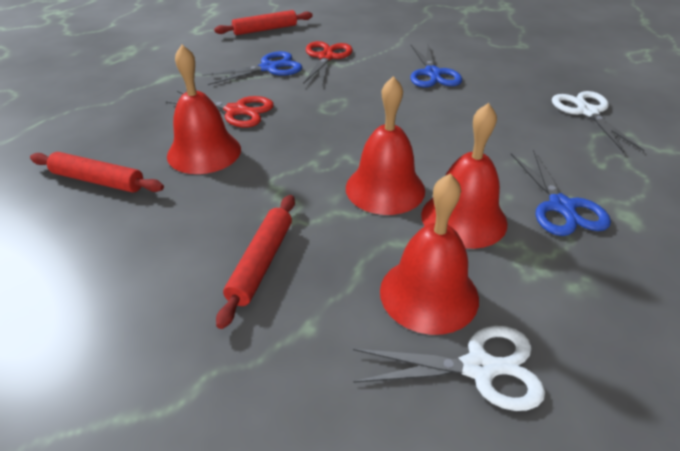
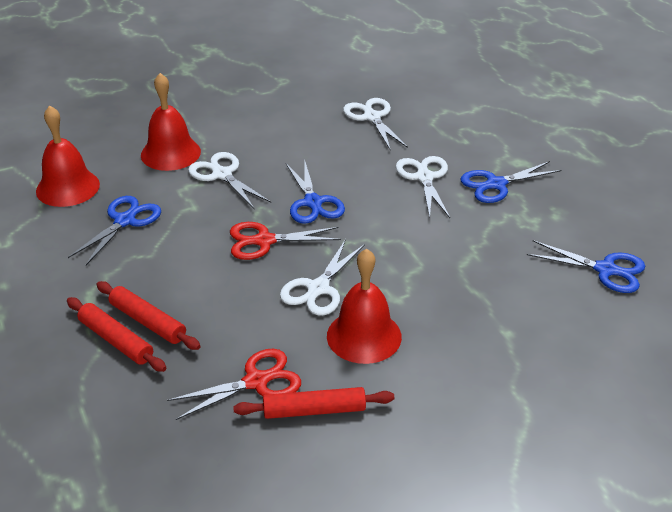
blue scissors: 3 -> 4
red bell: 4 -> 3
white scissors: 2 -> 4

